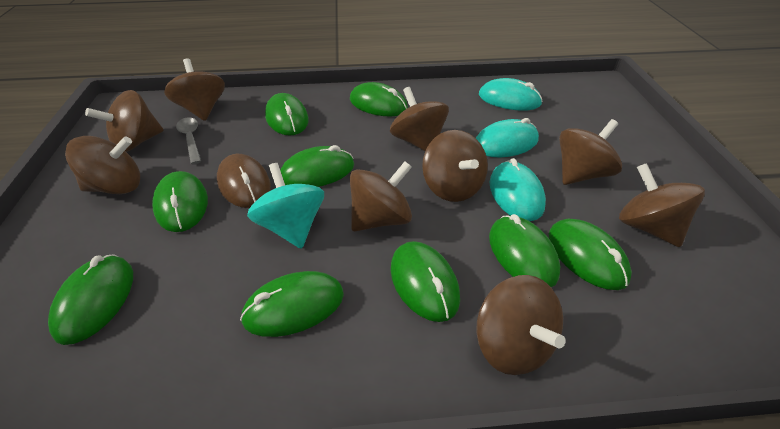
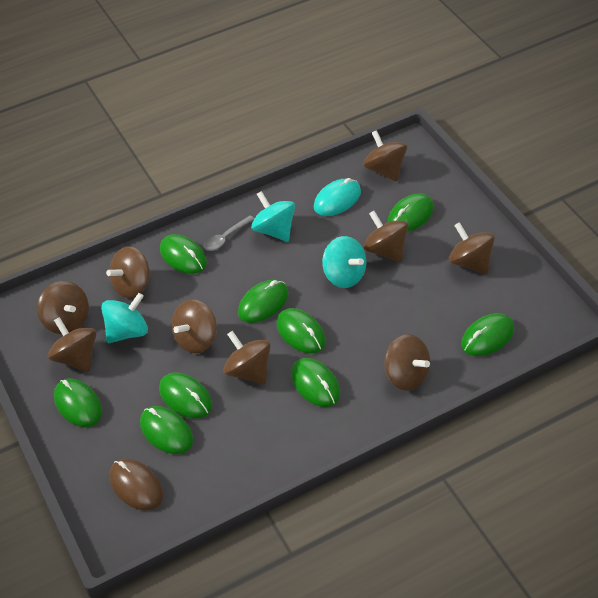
turquoise mouse: 3 -> 1
turquoise spinning top: 1 -> 3

